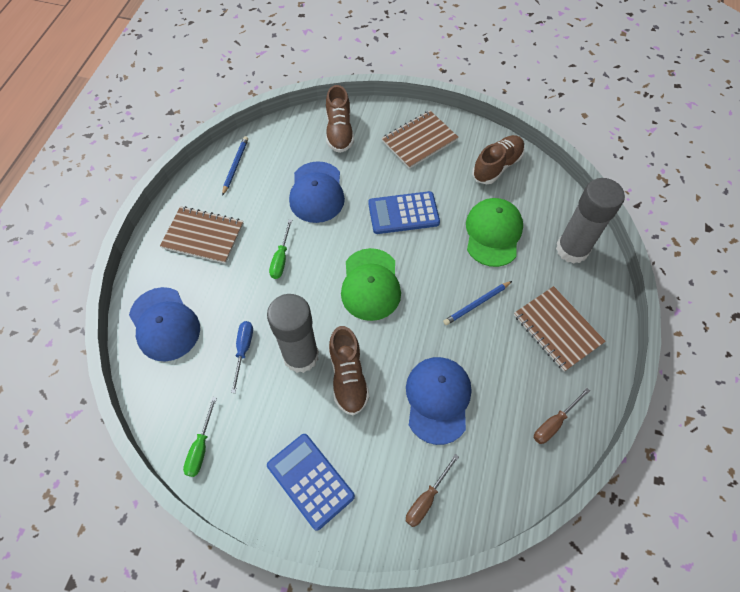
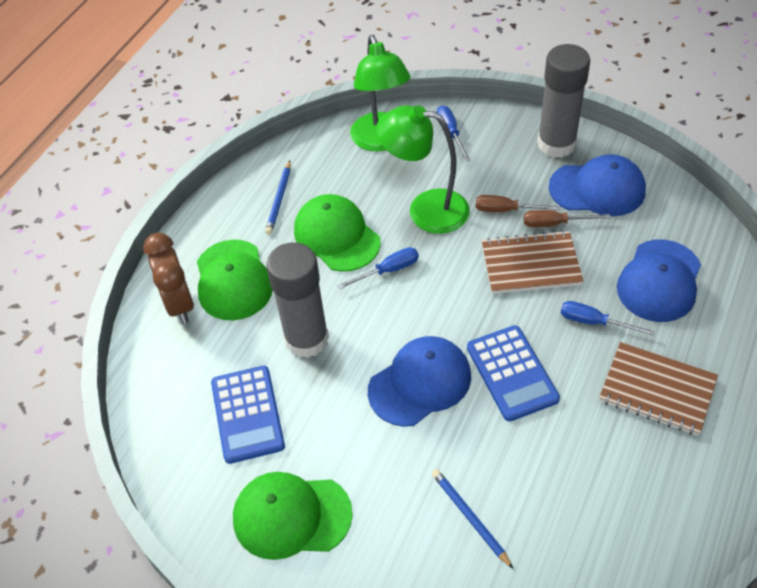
blue screwdriver: 1 -> 3
brown clock: 0 -> 1
brown notebook: 3 -> 2
brown shoe: 3 -> 0
green cap: 2 -> 3
green lamp: 0 -> 2
green screwdriver: 2 -> 0

